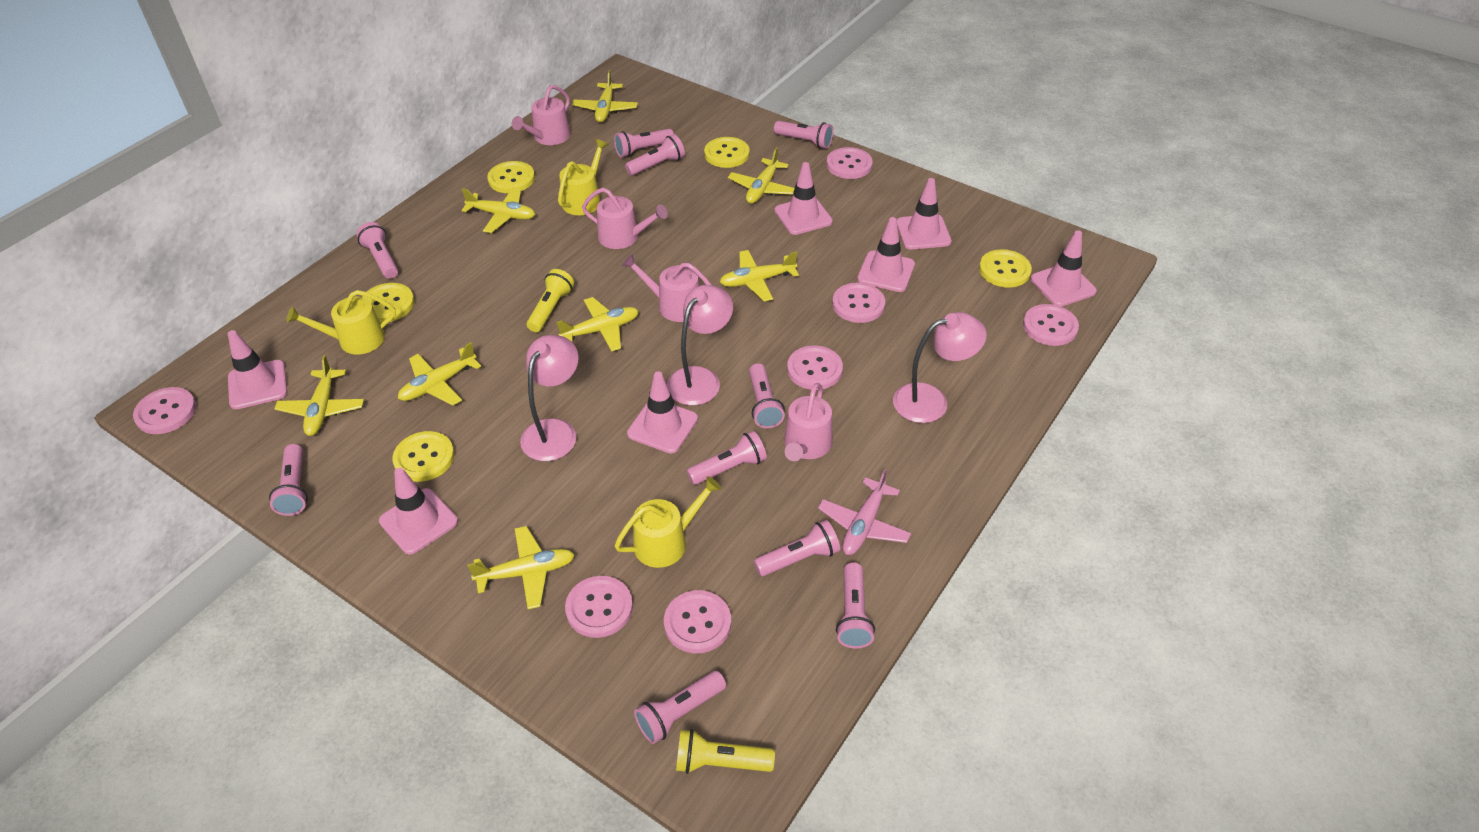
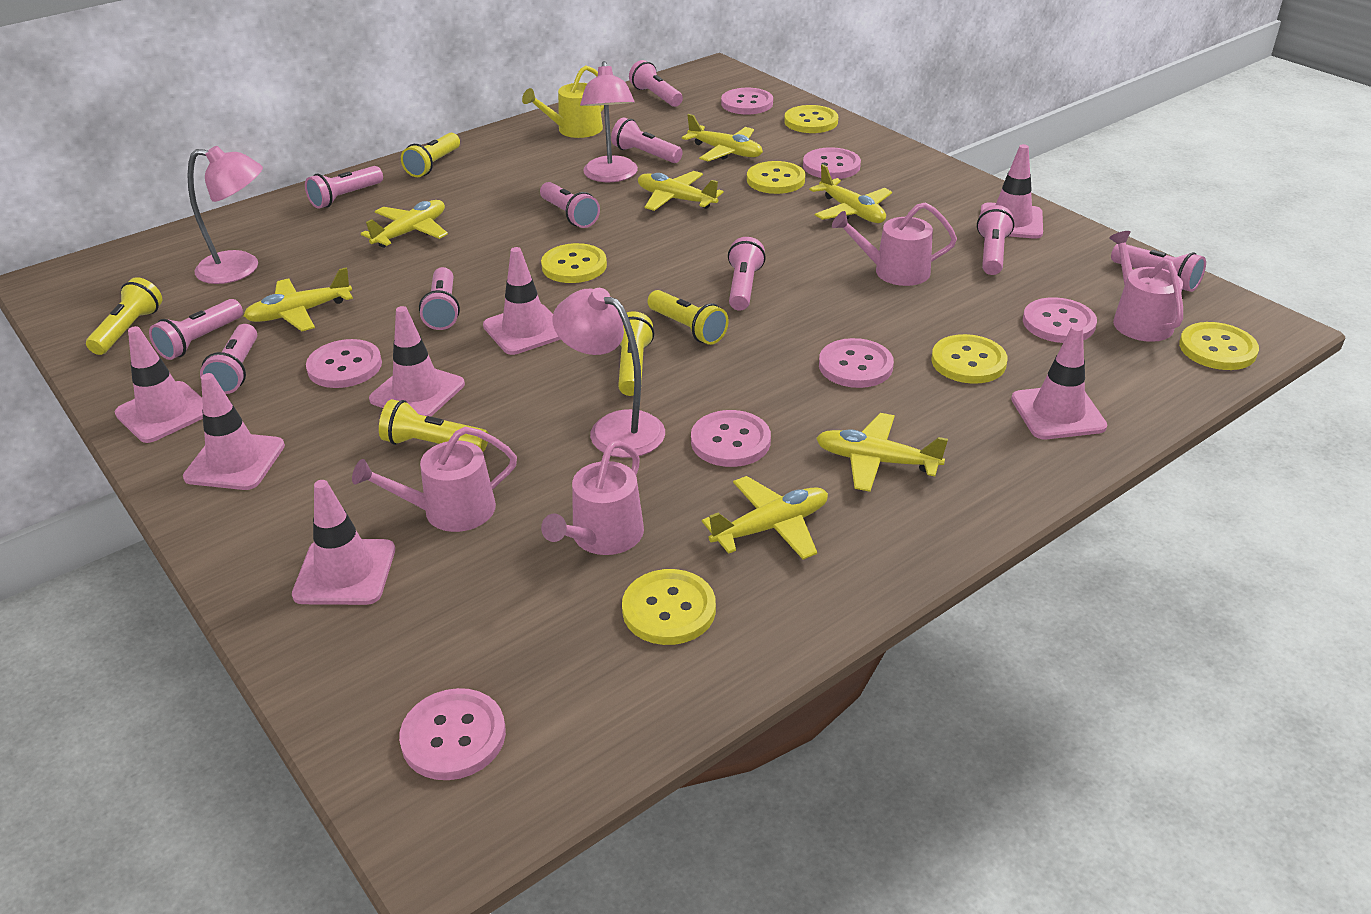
pink plane: 1 -> 0
yellow button: 5 -> 6
yellow flashlight: 2 -> 5
yellow plane: 8 -> 7
yellow watering can: 3 -> 1

